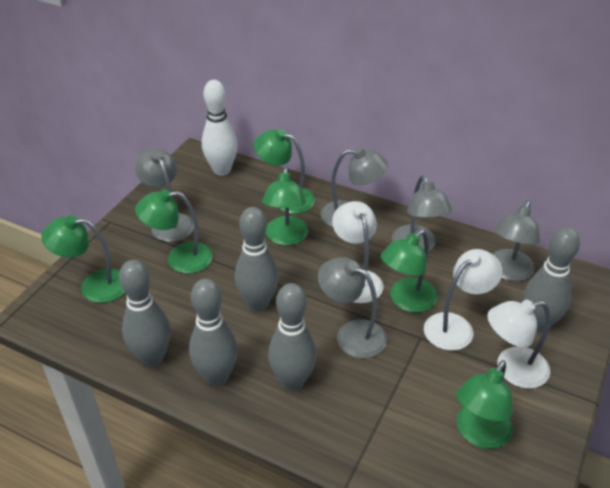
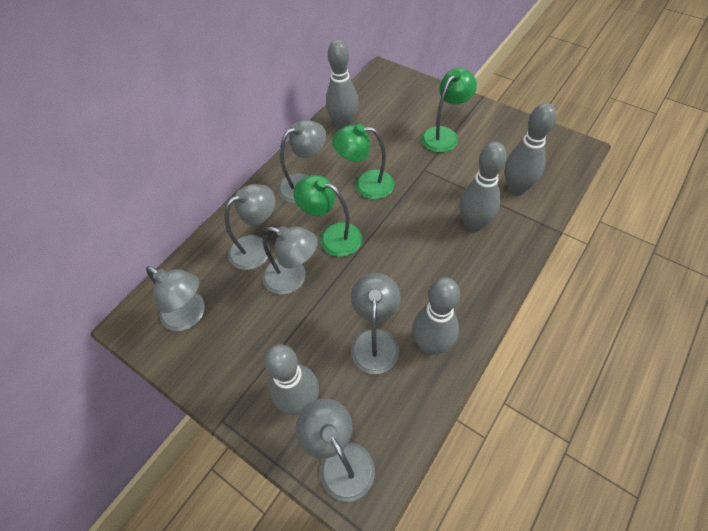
green lamp: 6 -> 3
grey lamp: 5 -> 6
white bowling pin: 1 -> 0
white lamp: 3 -> 0

